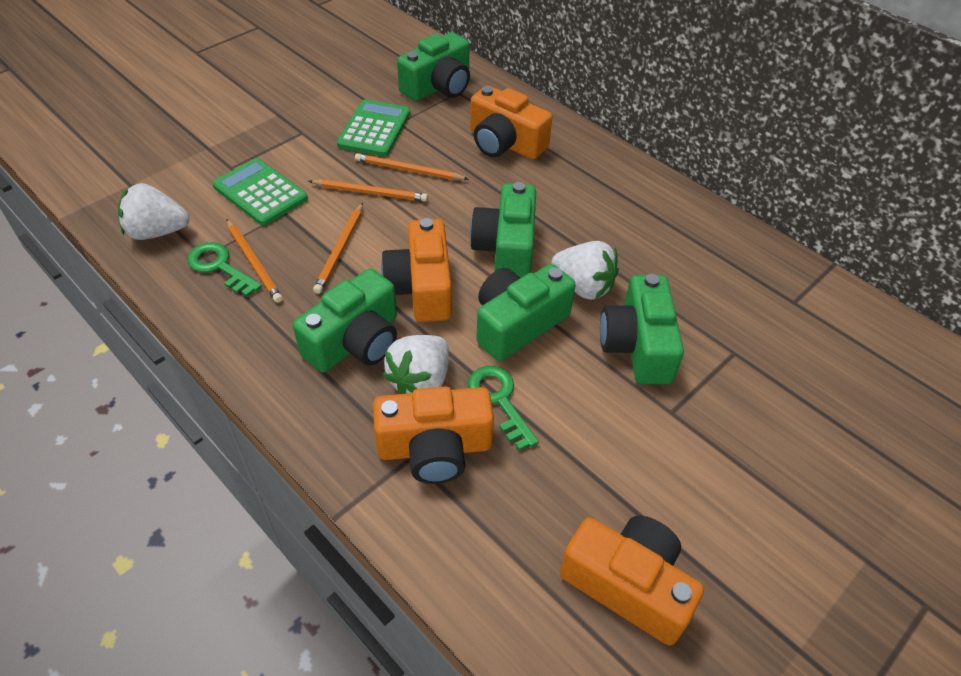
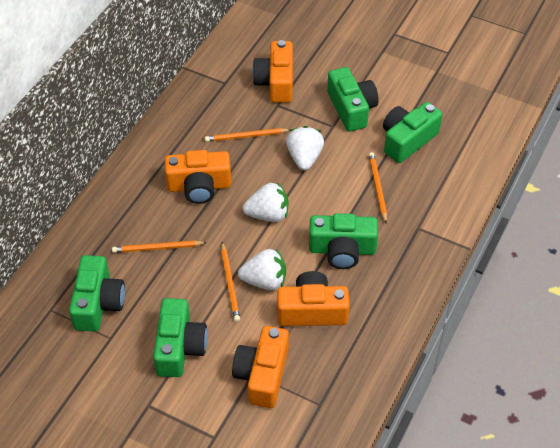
green calculator: 2 -> 0
green key: 2 -> 0

